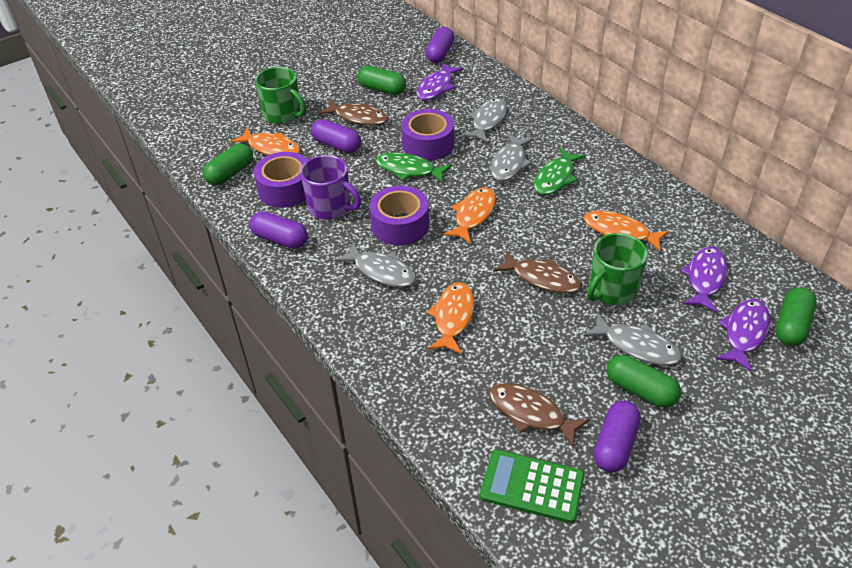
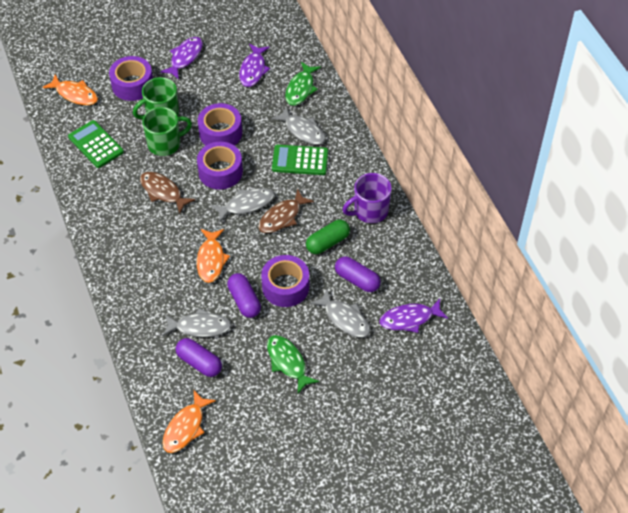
brown fish: 3 -> 2
green calculator: 1 -> 2
green capsule: 4 -> 1
orange fish: 4 -> 3
purple capsule: 4 -> 3
purple tape: 3 -> 4

